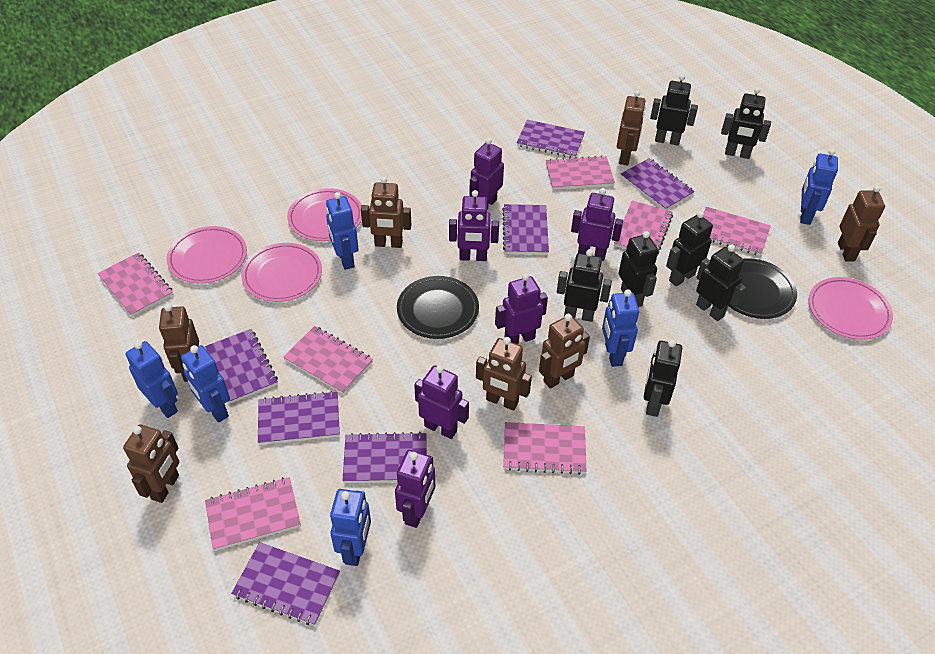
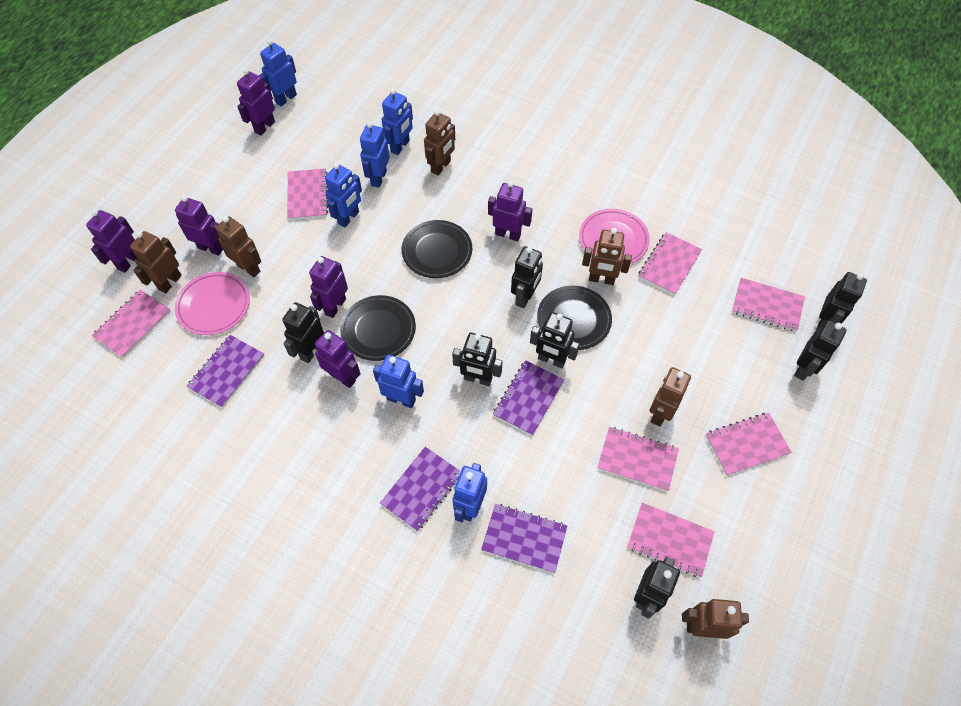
black plate: 2 -> 3
brown robot: 7 -> 6
pink plate: 4 -> 2
purple notebook: 7 -> 4

